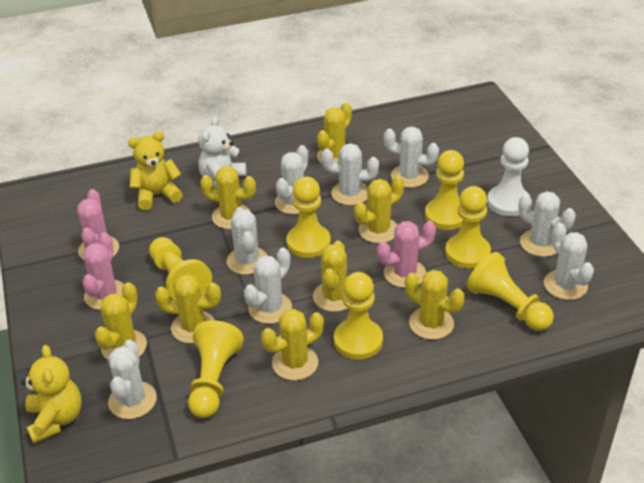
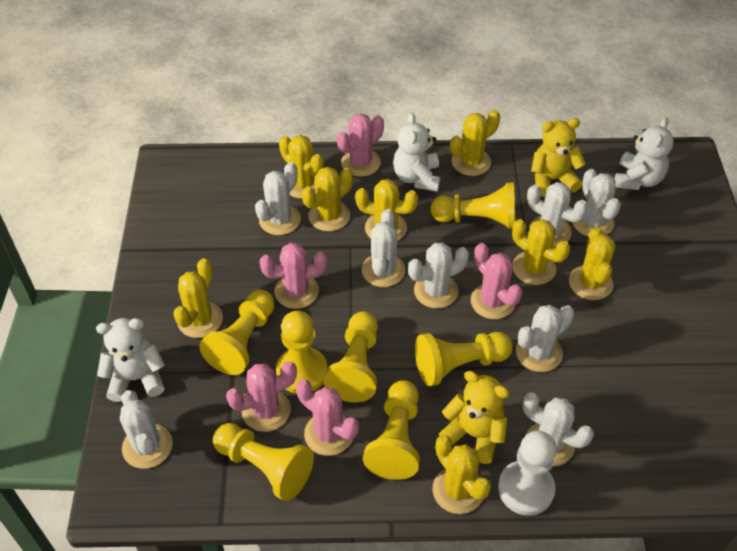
pink cactus: 3 -> 5
white teddy bear: 1 -> 3

